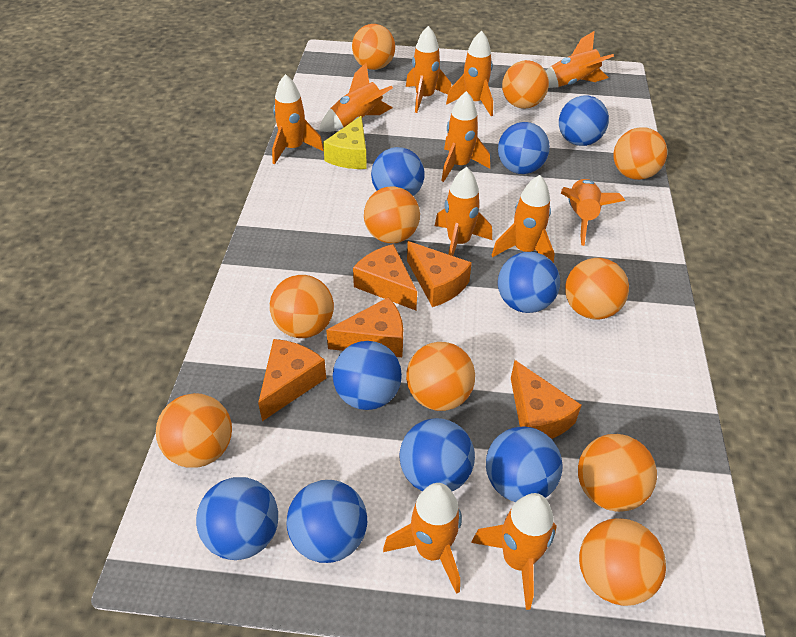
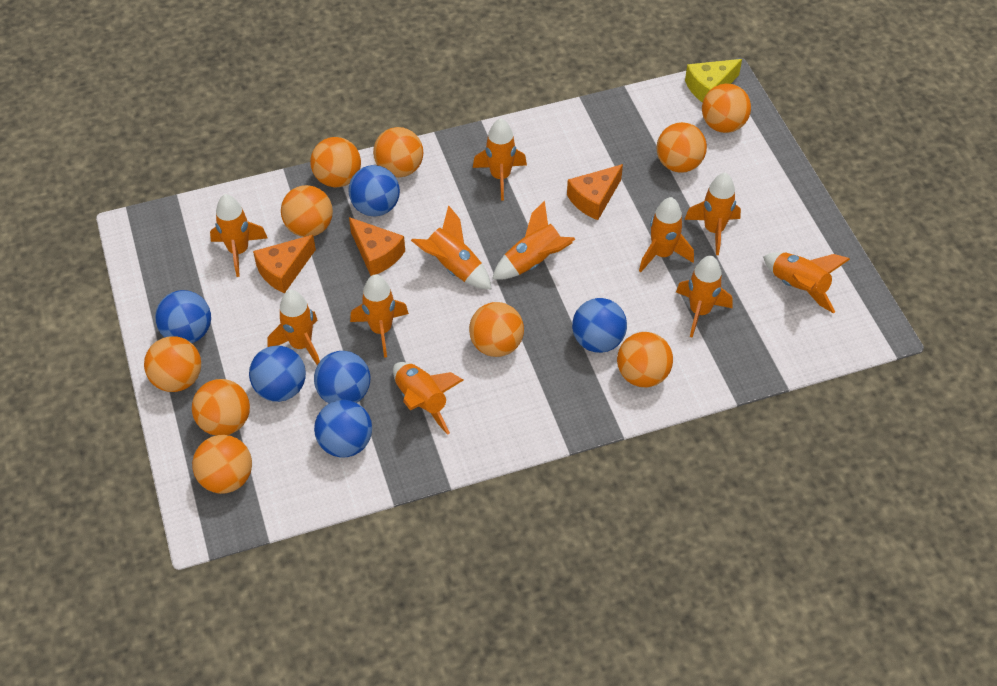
blue ball: 9 -> 6
orange cheese: 5 -> 3

